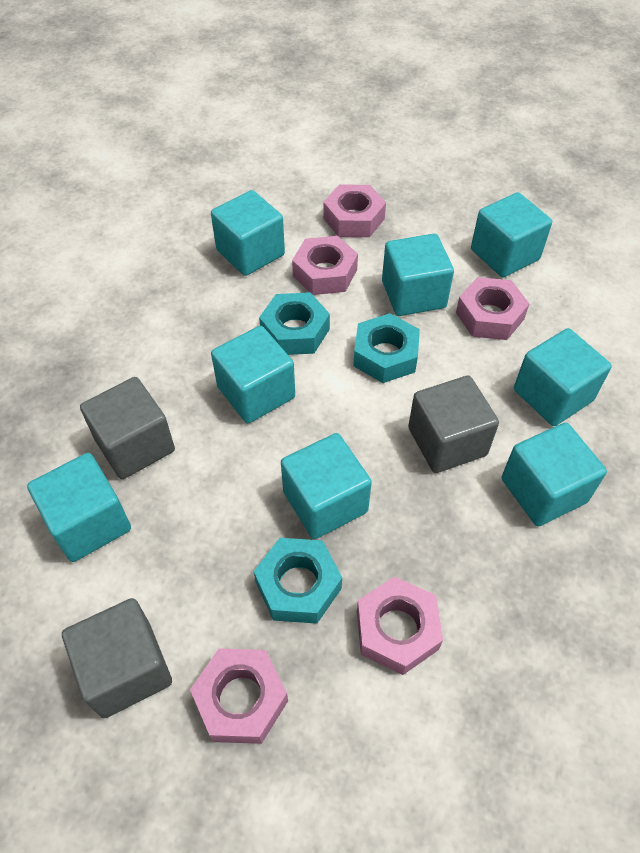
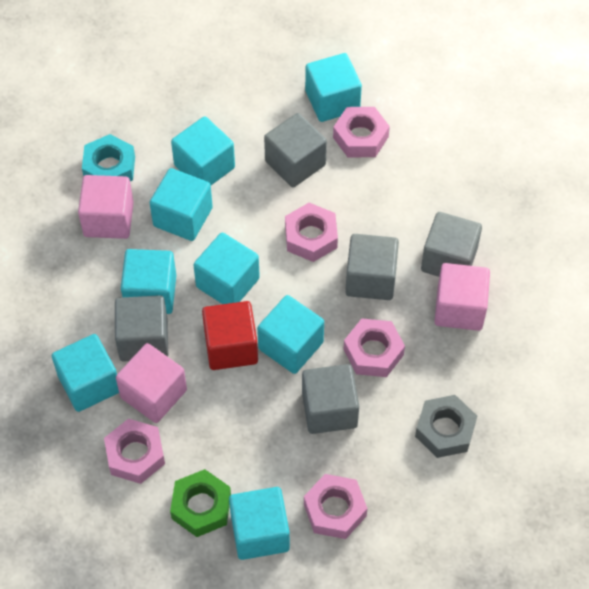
green nut: 0 -> 1
grey cube: 3 -> 5
grey nut: 0 -> 1
pink cube: 0 -> 3
red cube: 0 -> 1
turquoise nut: 3 -> 1

